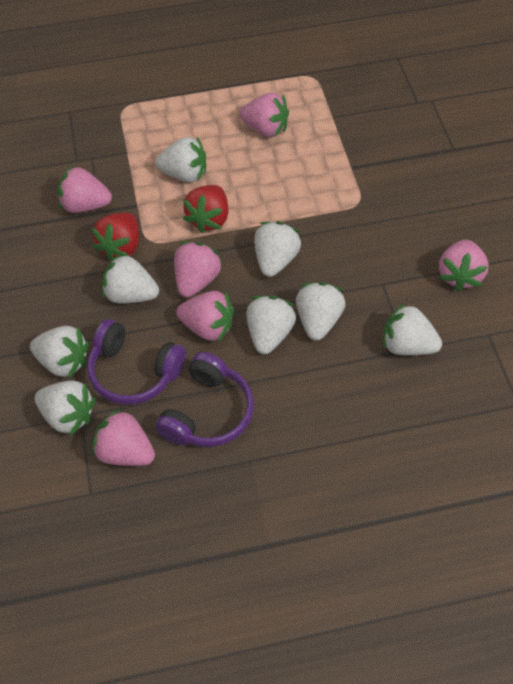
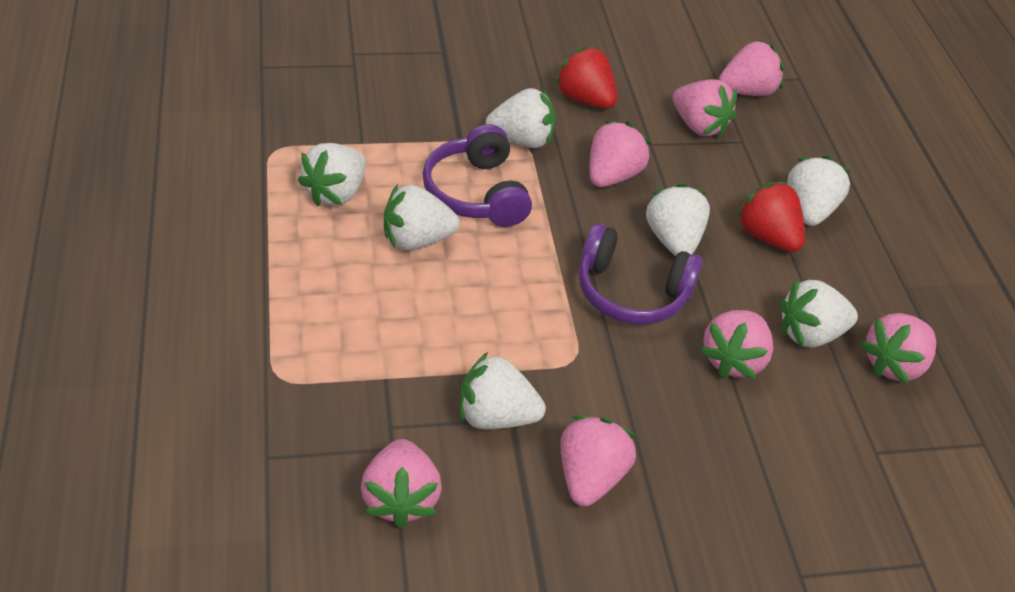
pink strawberry: 6 -> 7
white strawberry: 8 -> 7

